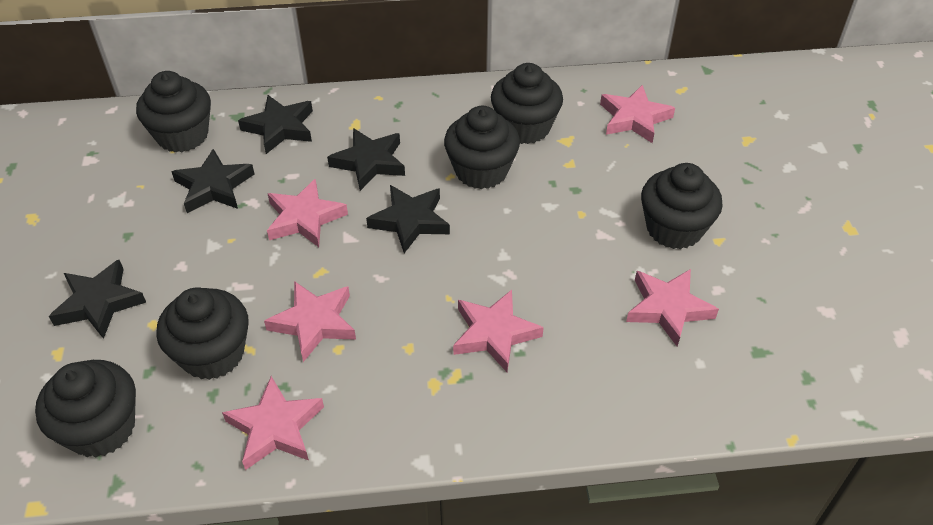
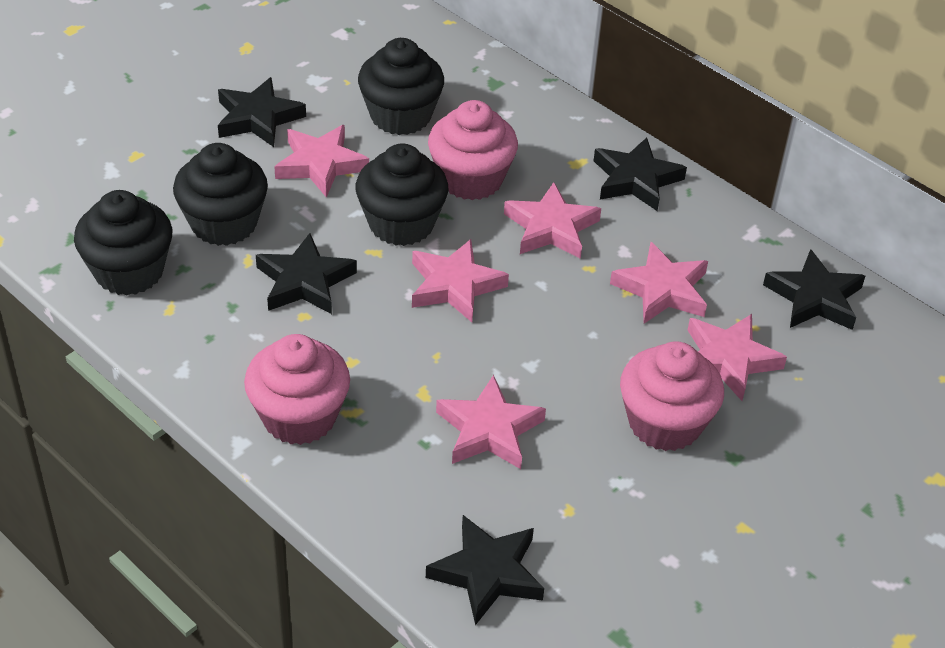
black cupcake: 6 -> 4
pink cupcake: 0 -> 3

